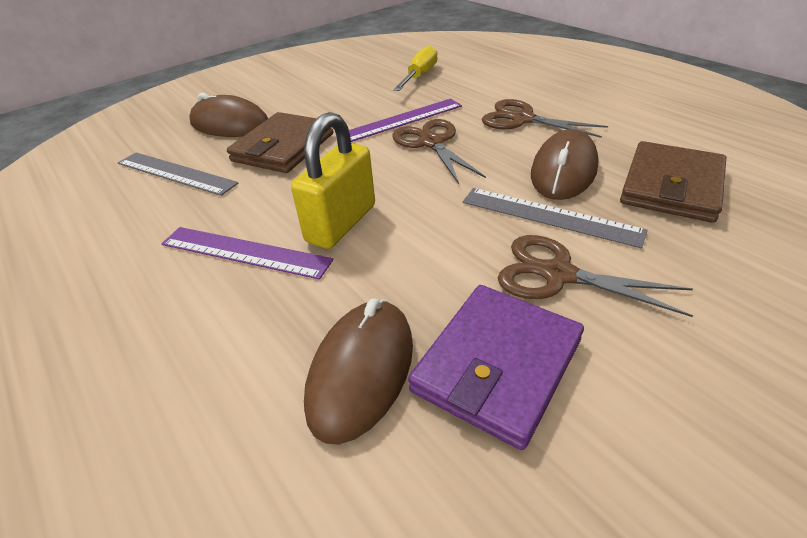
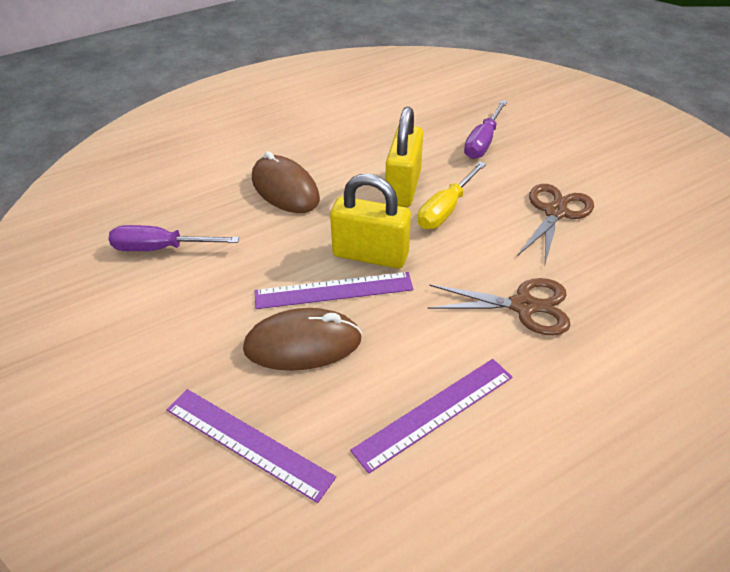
brown mouse: 3 -> 2
brown scissors: 3 -> 2
brown wallet: 2 -> 0
grey ruler: 2 -> 0
purple ruler: 2 -> 3
purple screwdriver: 0 -> 2
purple wallet: 1 -> 0
yellow padlock: 1 -> 2

